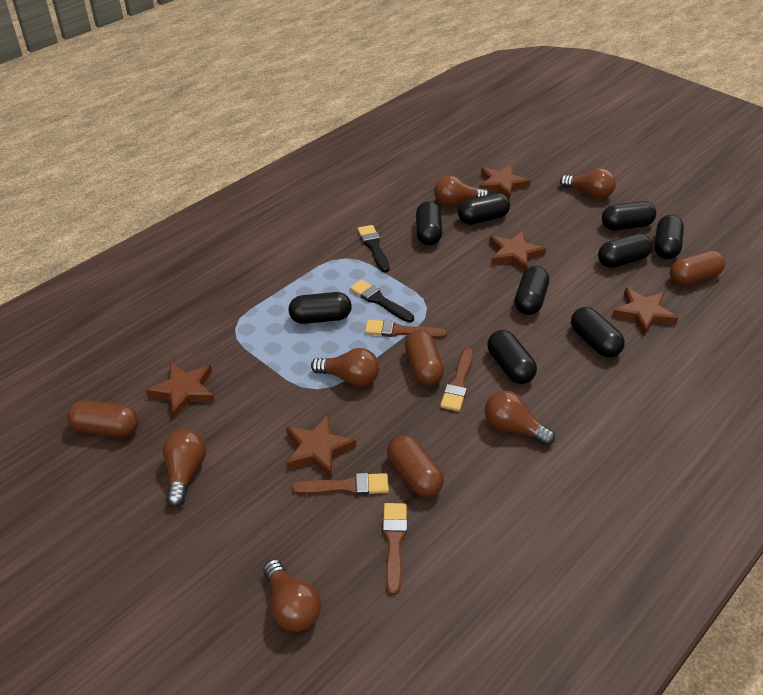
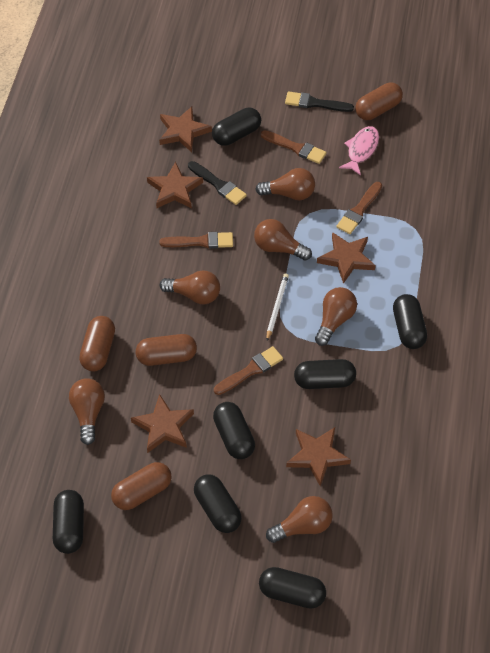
black capsule: 9 -> 7
pink fish: 0 -> 1
white pencil: 0 -> 1

